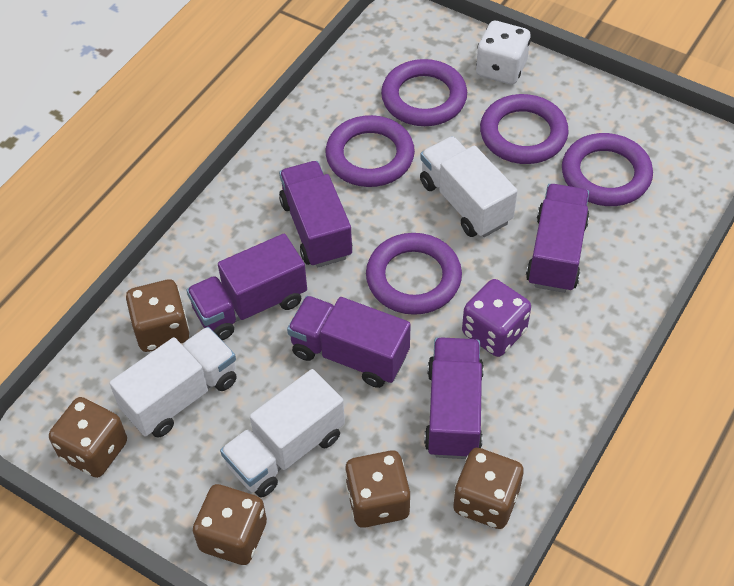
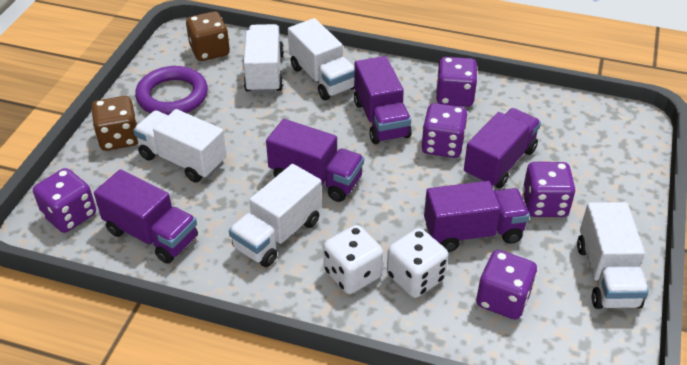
brown dice: 5 -> 2
purple dice: 1 -> 5
purple ring: 5 -> 1
white dice: 1 -> 2
white truck: 3 -> 5

